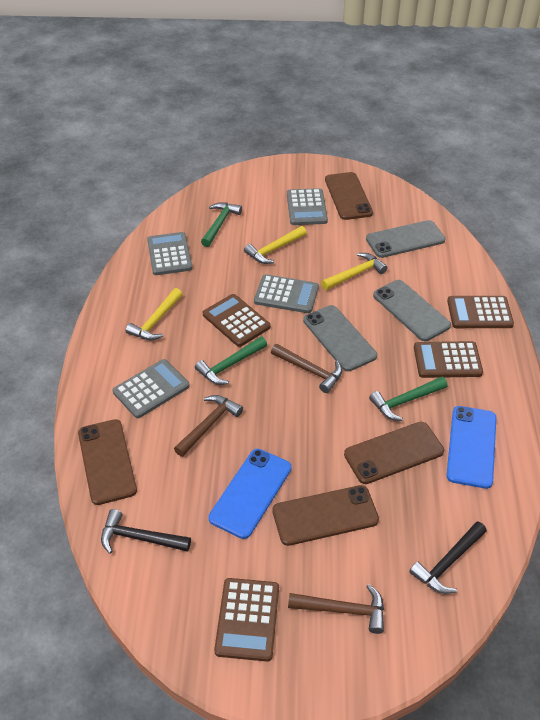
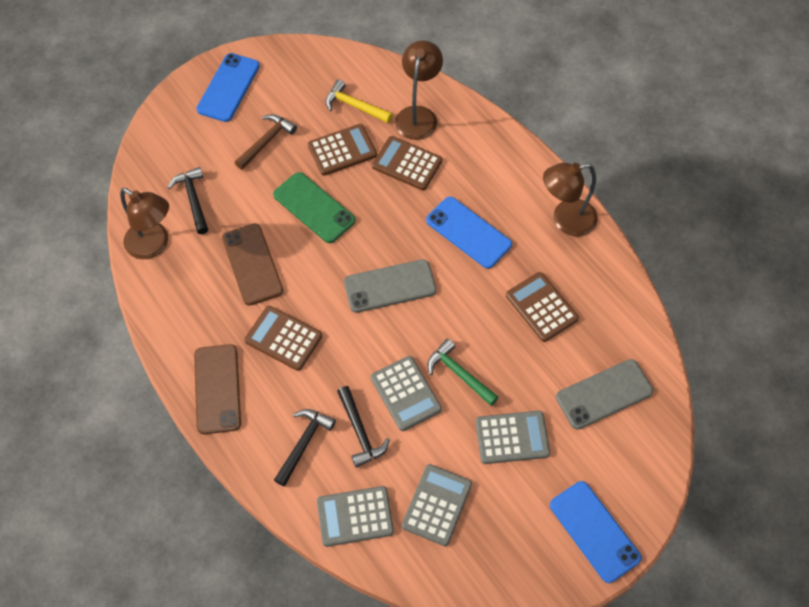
black hammer: 2 -> 3
blue phone: 2 -> 3
brown hammer: 3 -> 1
brown lamp: 0 -> 3
brown phone: 4 -> 2
green hammer: 3 -> 1
green phone: 0 -> 1
grey phone: 3 -> 2
yellow hammer: 3 -> 1

